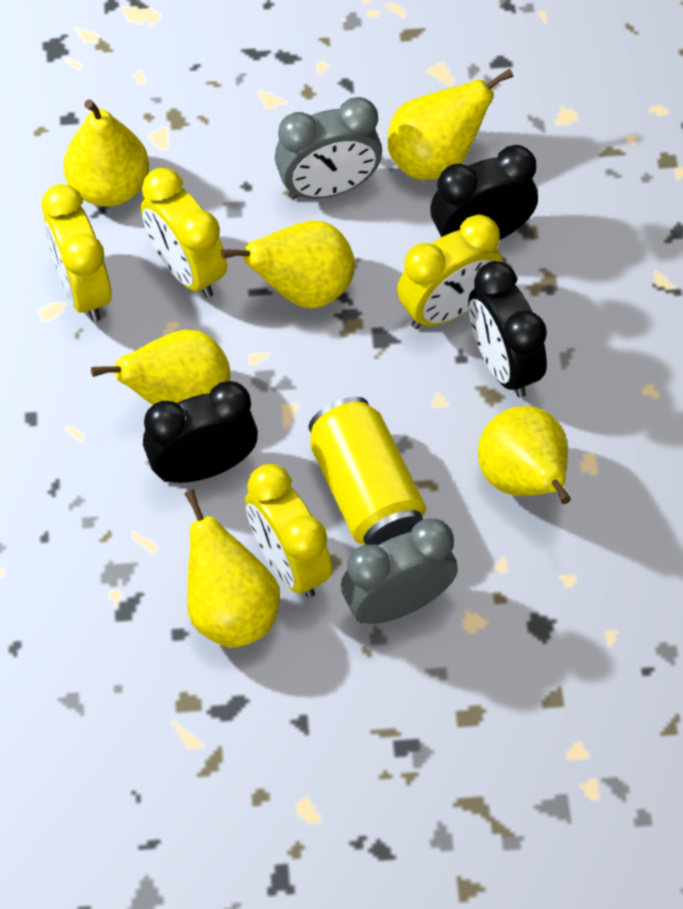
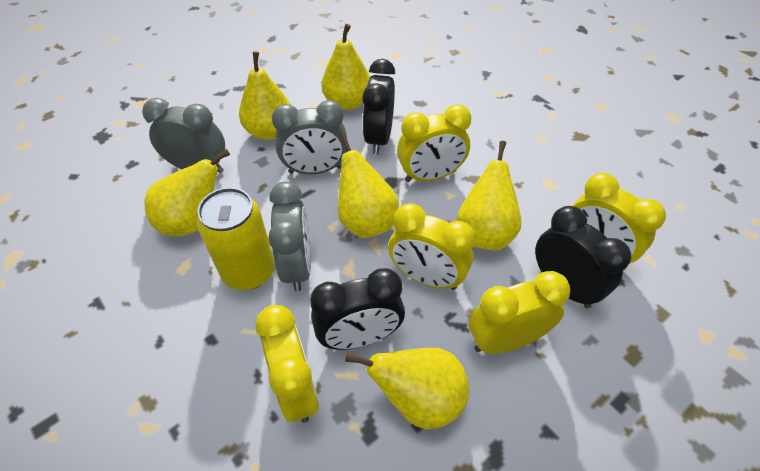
grey clock: 2 -> 3
yellow clock: 4 -> 5

